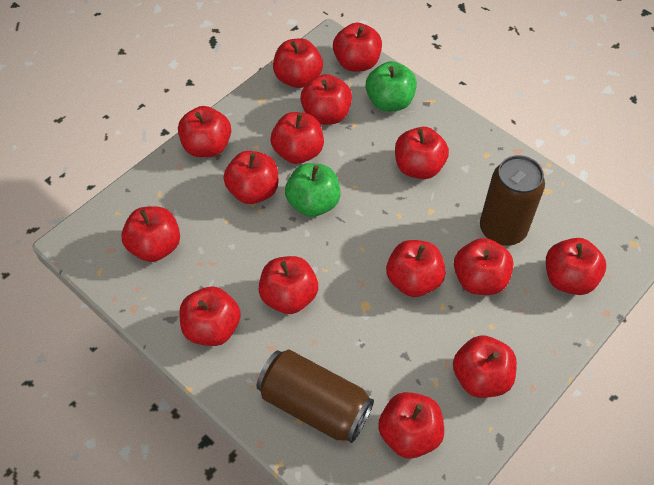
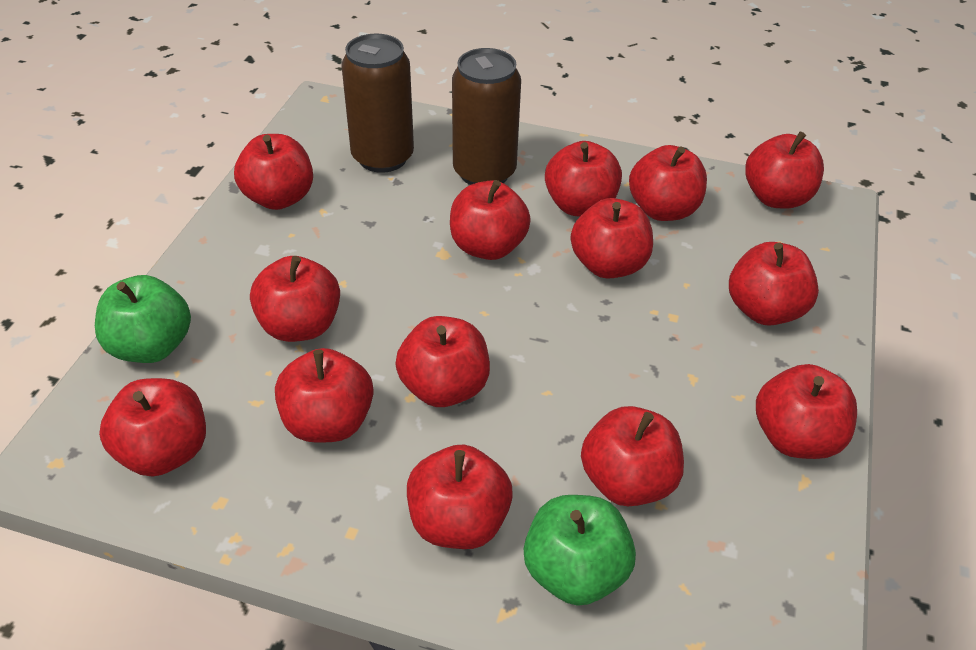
red apple: 15 -> 14

